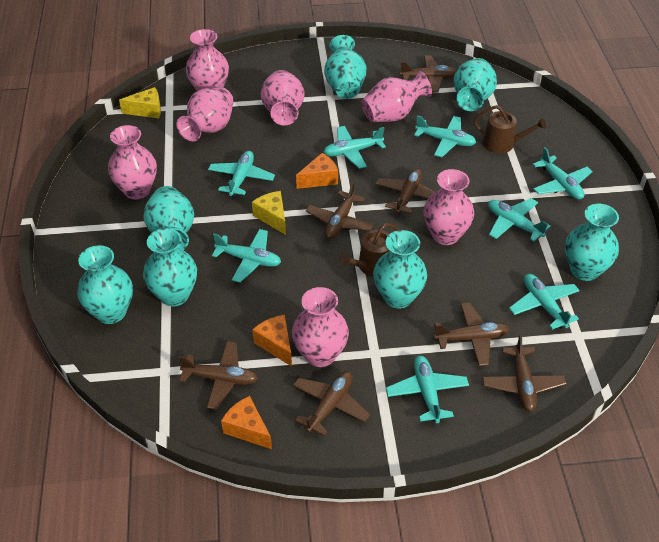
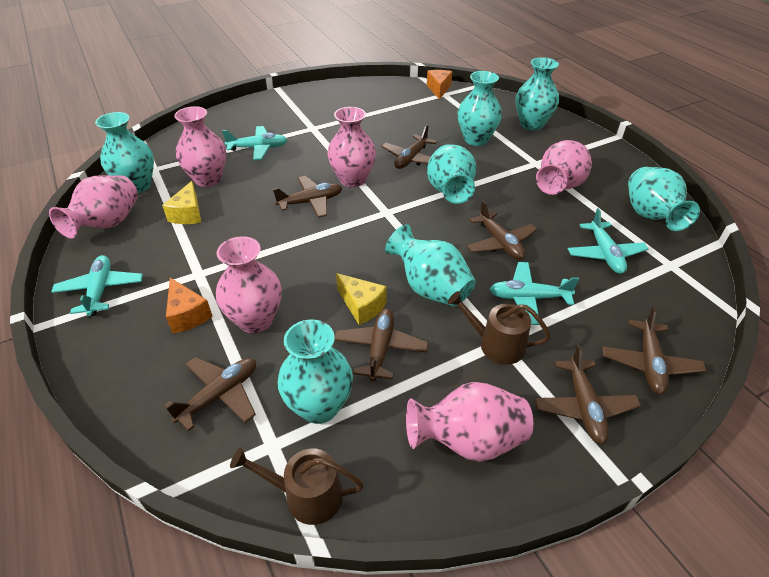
orange cheese: 3 -> 2
pink vase: 7 -> 6
turquoise plane: 8 -> 4

